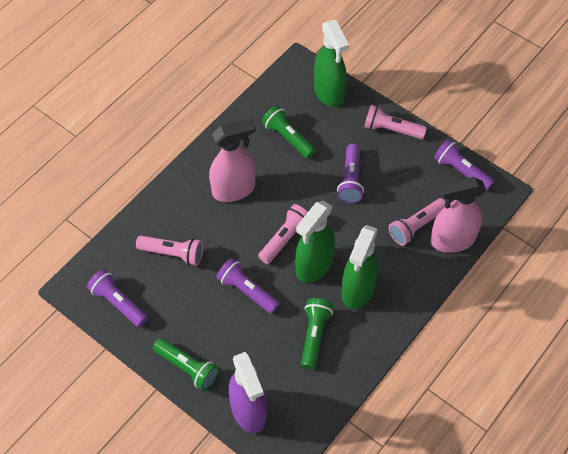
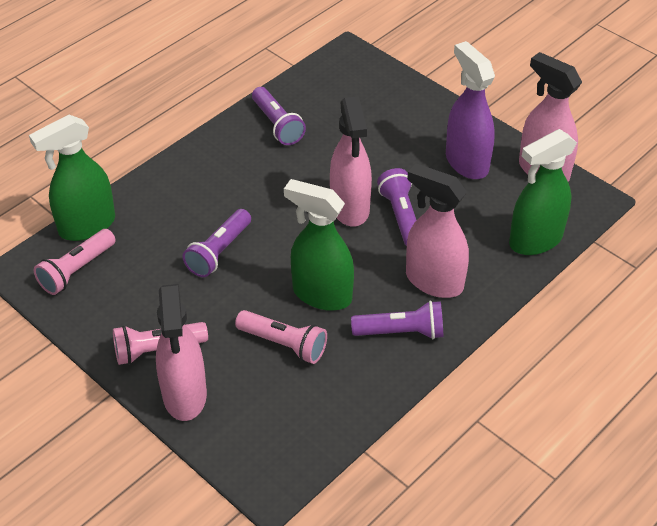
green flashlight: 3 -> 0
pink flashlight: 4 -> 3
pink spray bottle: 2 -> 4

